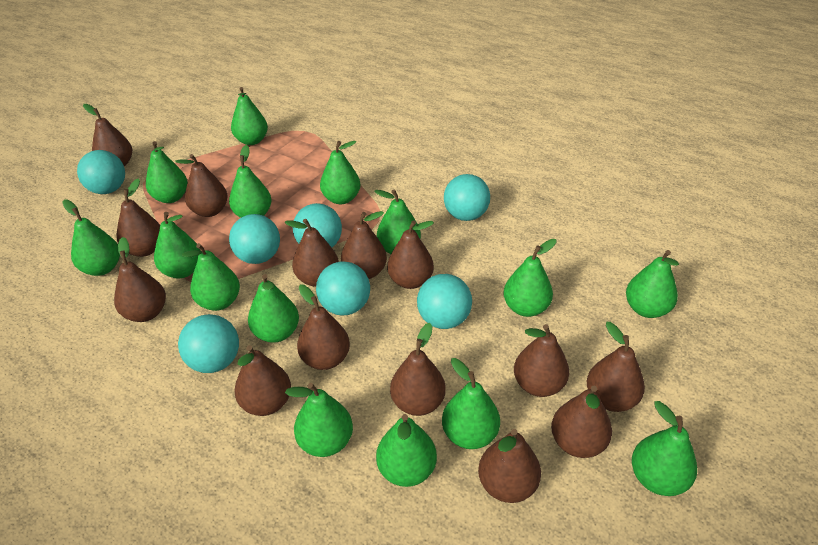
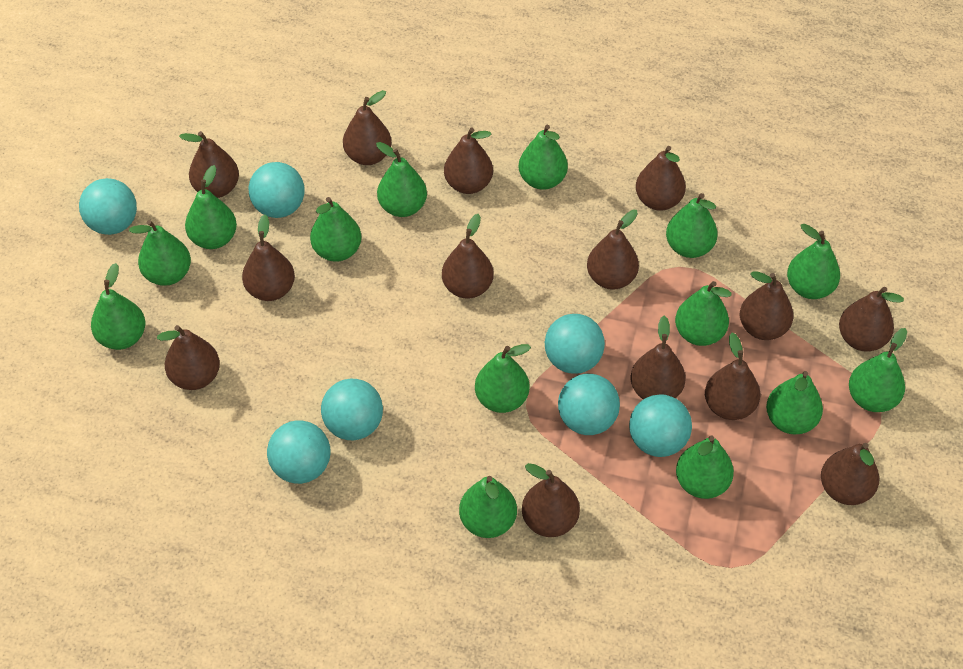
green pear: 15 -> 14

